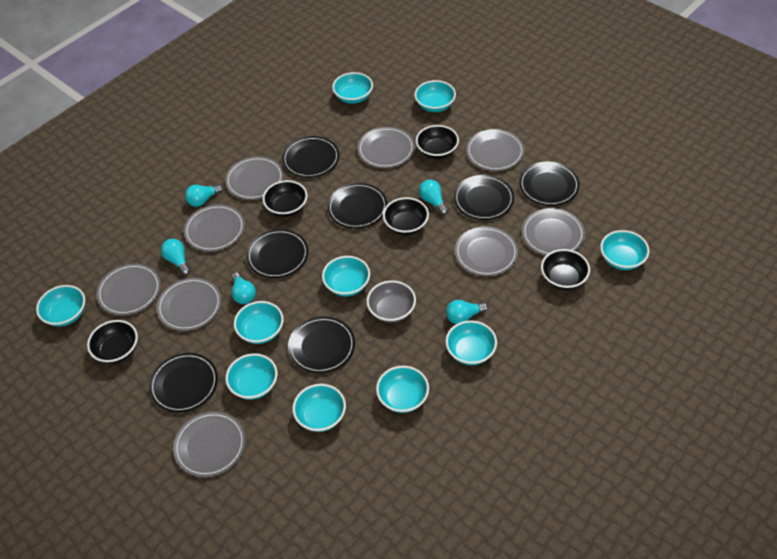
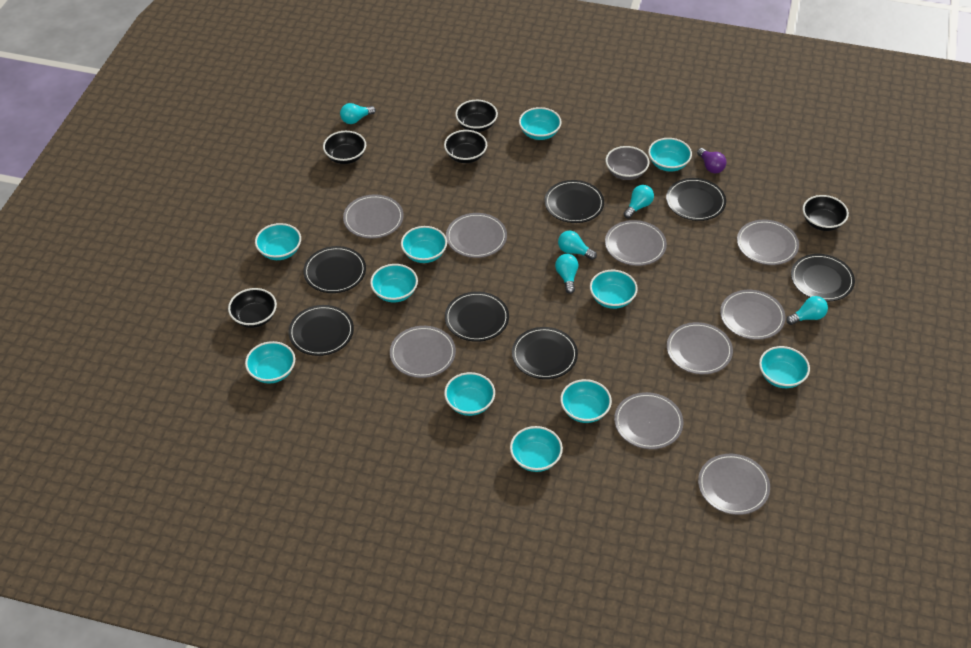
purple light bulb: 0 -> 1
turquoise bowl: 10 -> 11

